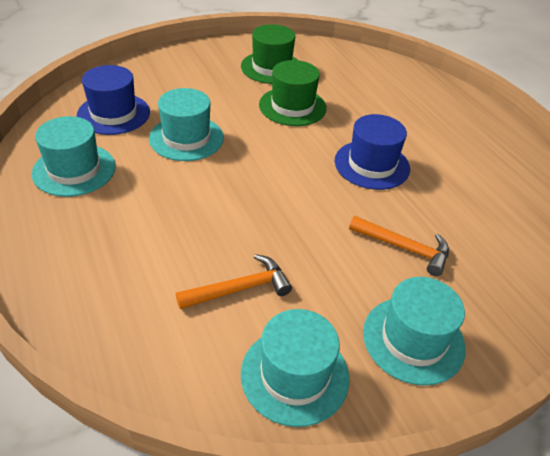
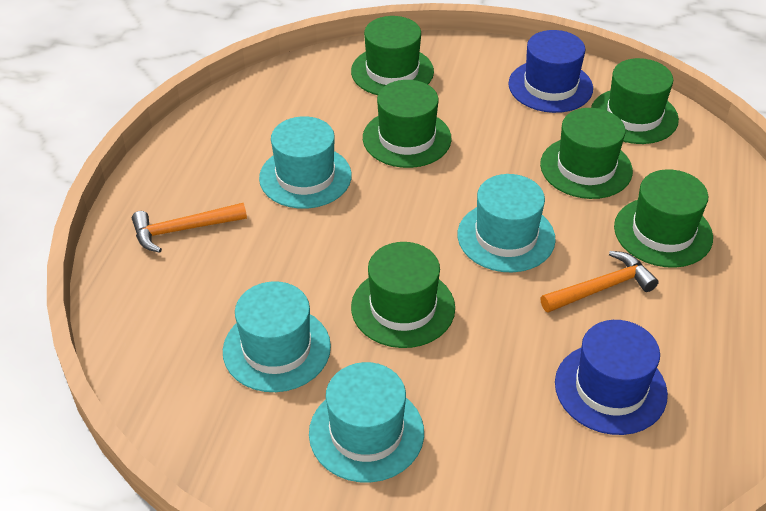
green hat: 2 -> 6

